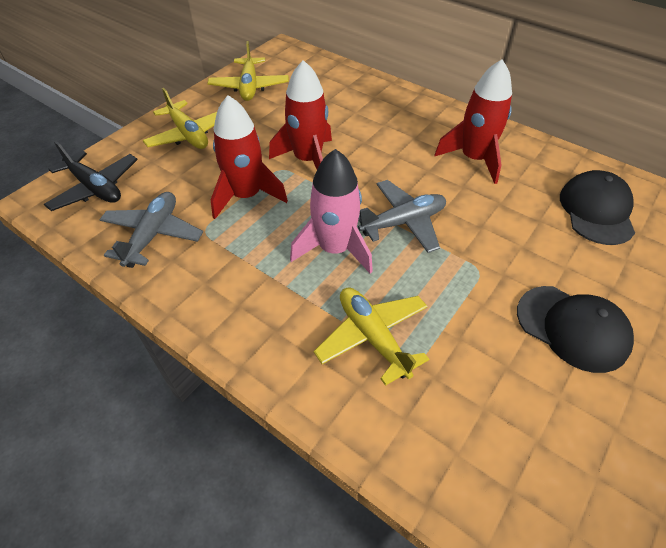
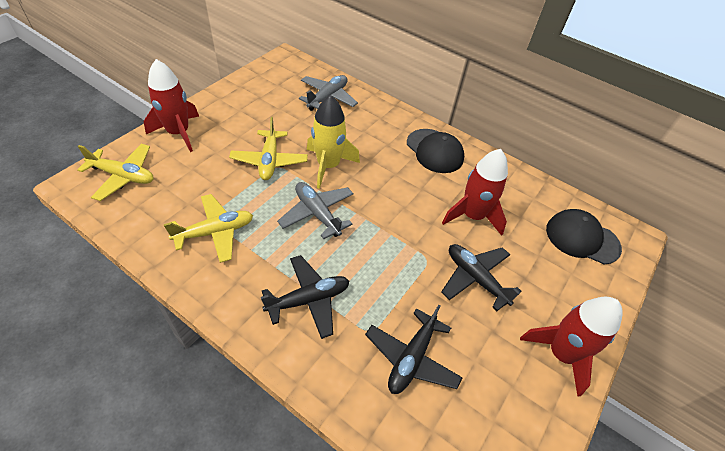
black plane: 1 -> 3
pink rocket: 1 -> 0
yellow rocket: 0 -> 1

